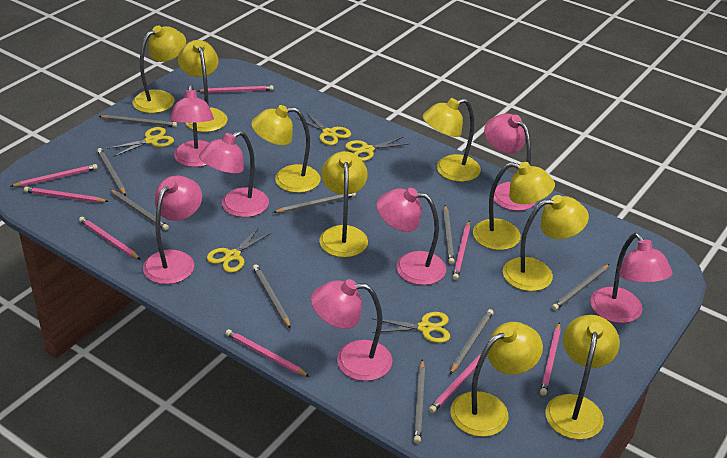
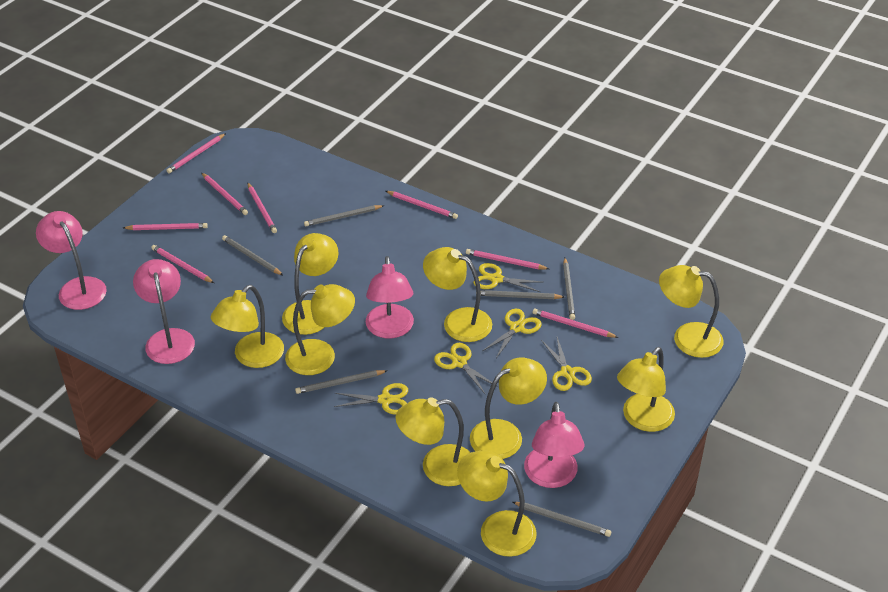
grey pencil: 9 -> 6
pink lamp: 7 -> 4

